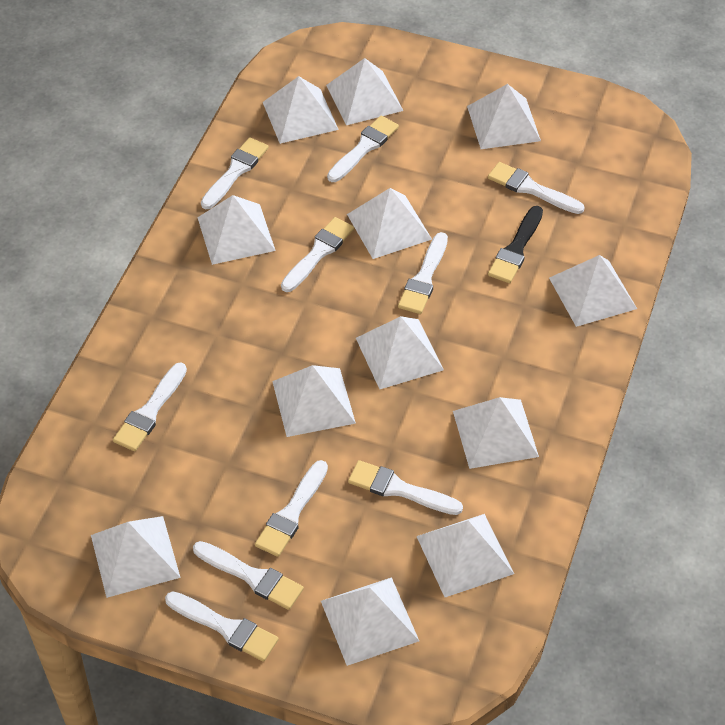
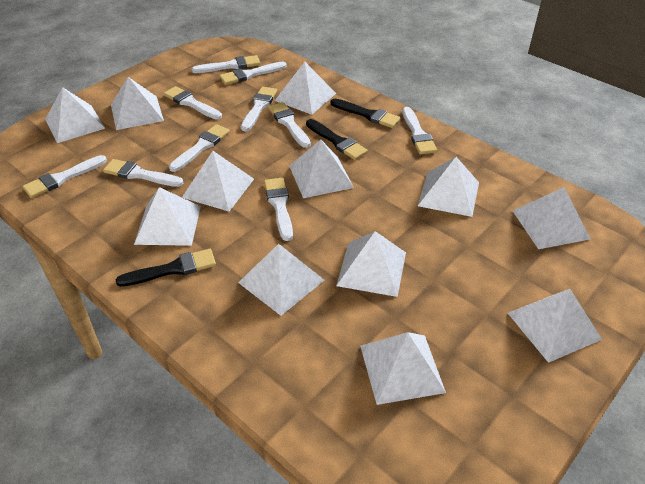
black brush: 1 -> 3

